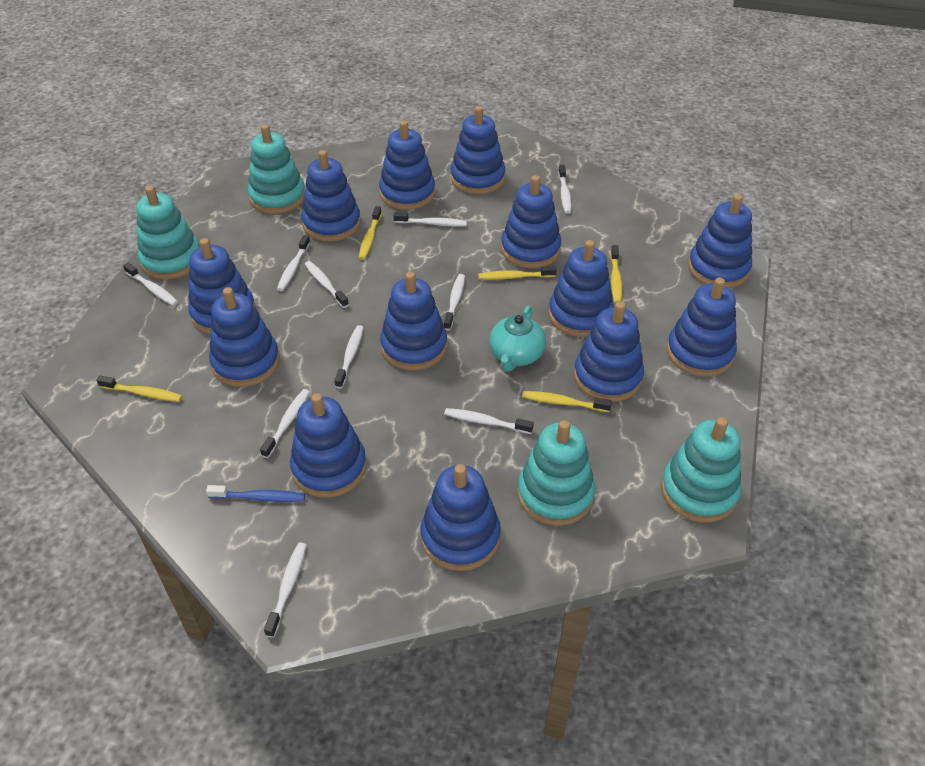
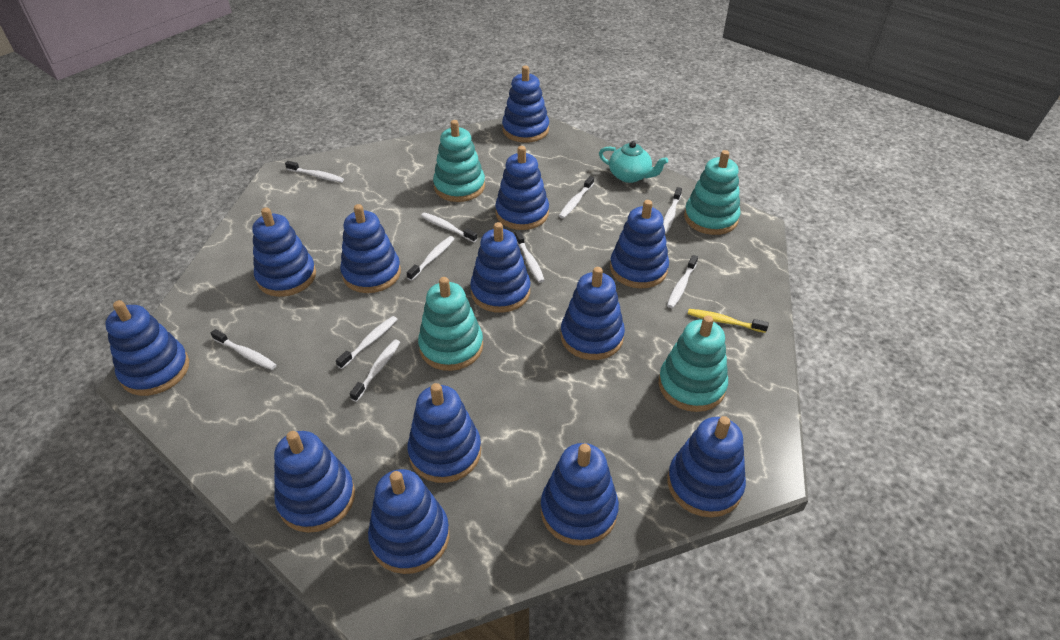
blue toothbrush: 1 -> 0
yellow toothbrush: 5 -> 1

